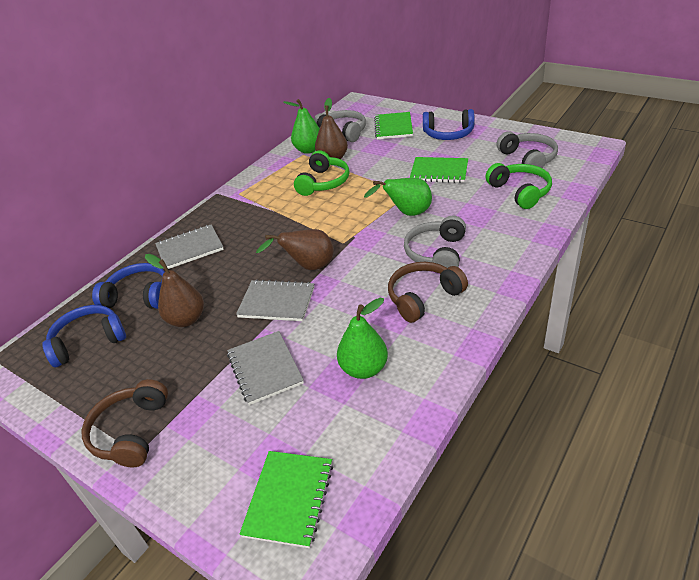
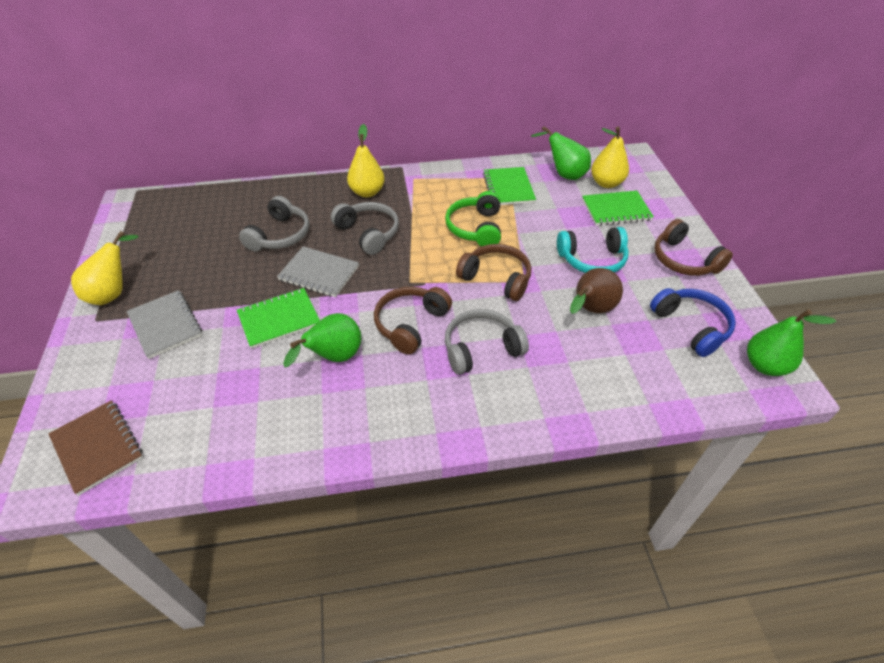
blue headphones: 3 -> 1
brown headphones: 2 -> 3
brown notebook: 0 -> 1
brown pear: 3 -> 1
green headphones: 2 -> 1
grey notebook: 3 -> 2
turquoise headphones: 0 -> 1
yellow pear: 0 -> 3

